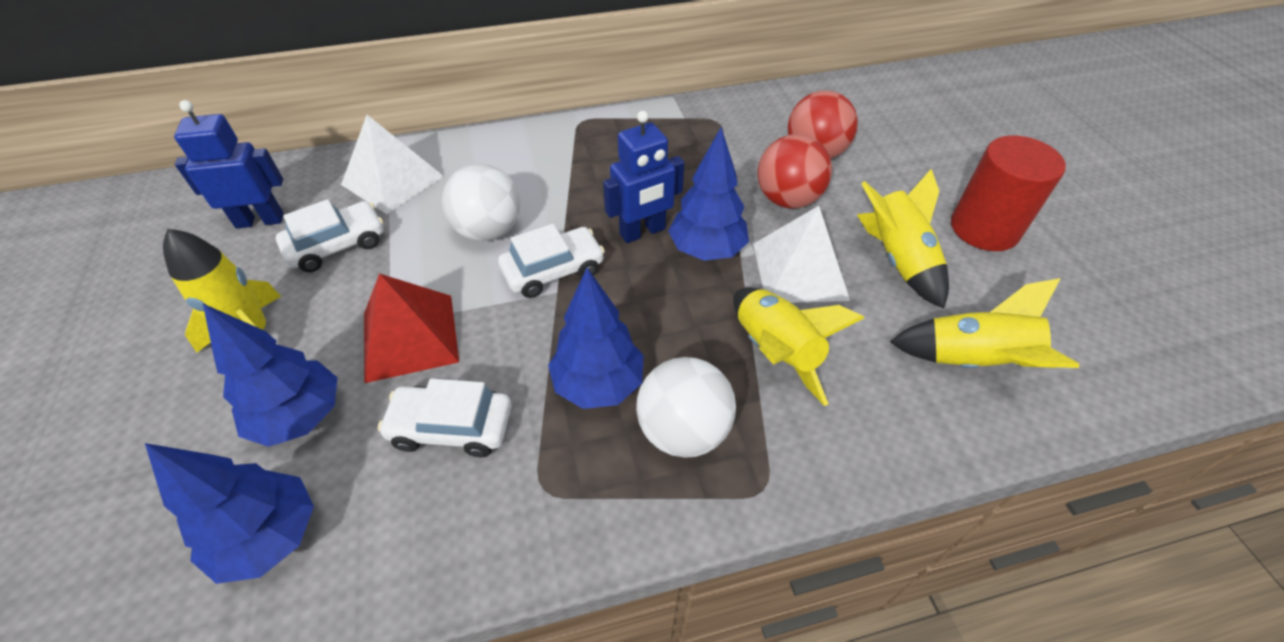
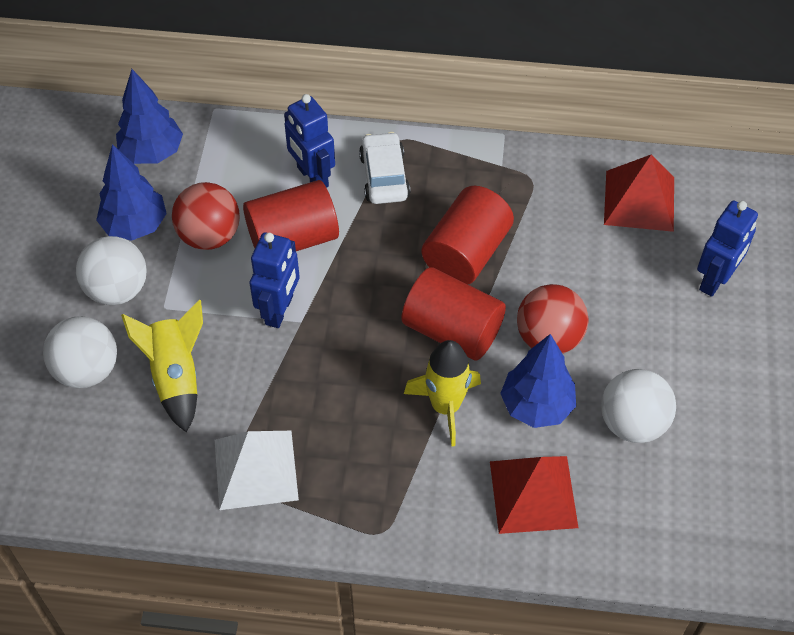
blue robot: 2 -> 3
blue tree: 4 -> 3
red cylinder: 1 -> 3
red pyramid: 1 -> 2
white ball: 2 -> 3
white car: 3 -> 1
white pyramid: 2 -> 1
yellow rocket: 4 -> 2

